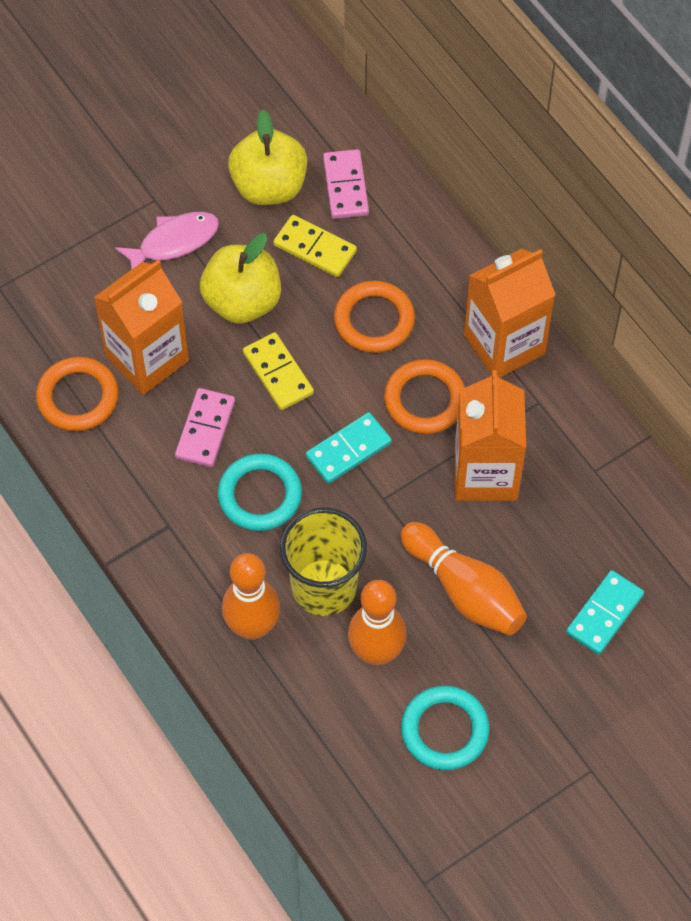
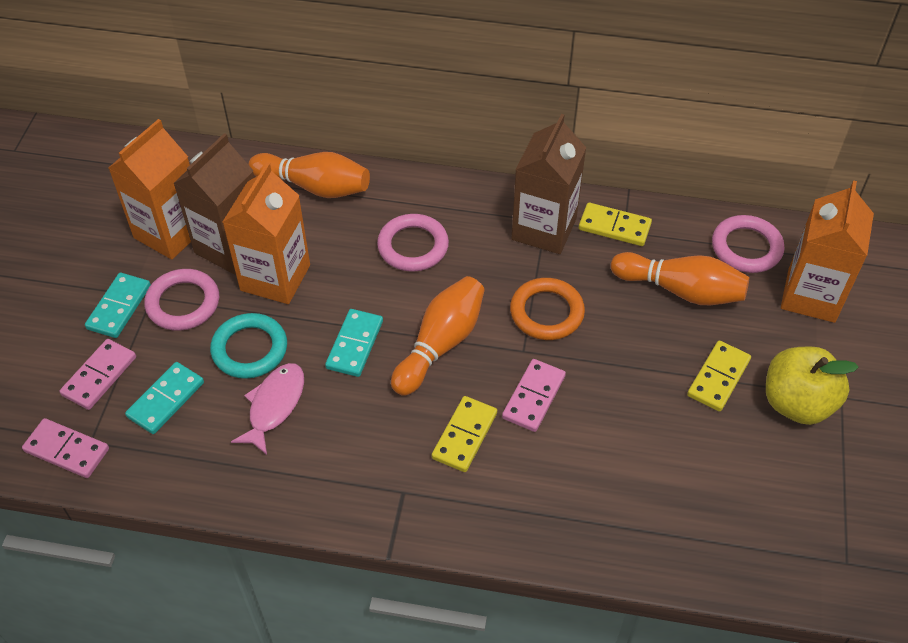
brown carton: 0 -> 2
orange ring: 3 -> 1
pink domino: 2 -> 3
pink ring: 0 -> 3
turquoise domino: 2 -> 3
turquoise ring: 2 -> 1
yellow apple: 2 -> 1
yellow cup: 1 -> 0
yellow domino: 2 -> 3

